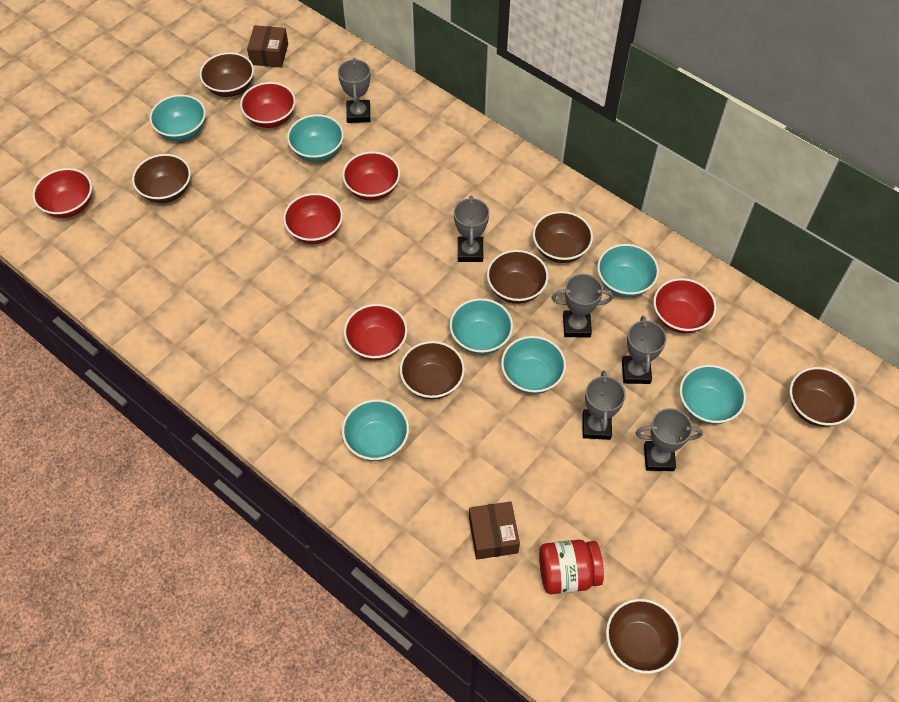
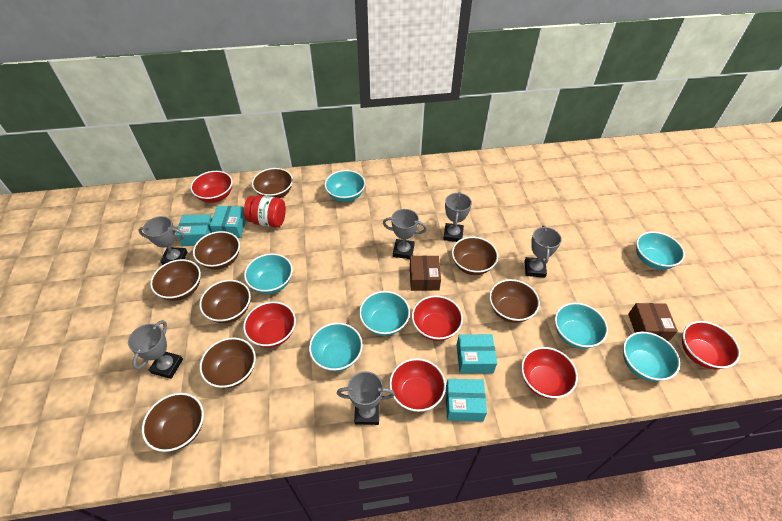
brown bowl: 7 -> 8
turquoise box: 0 -> 4

